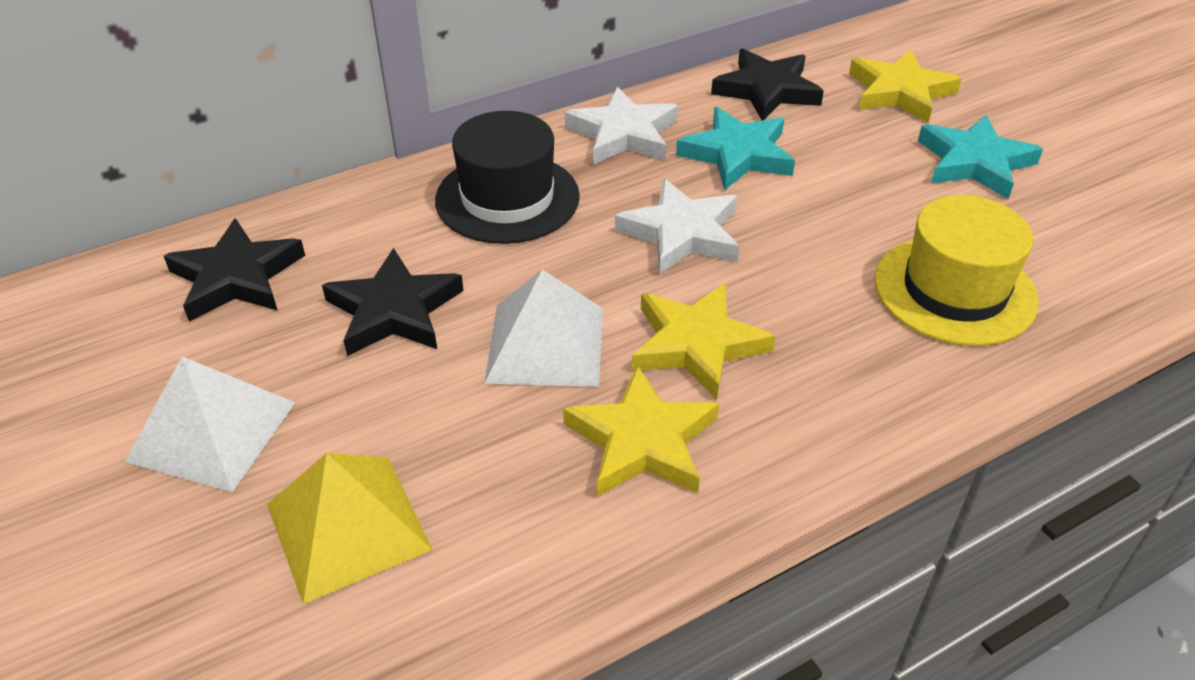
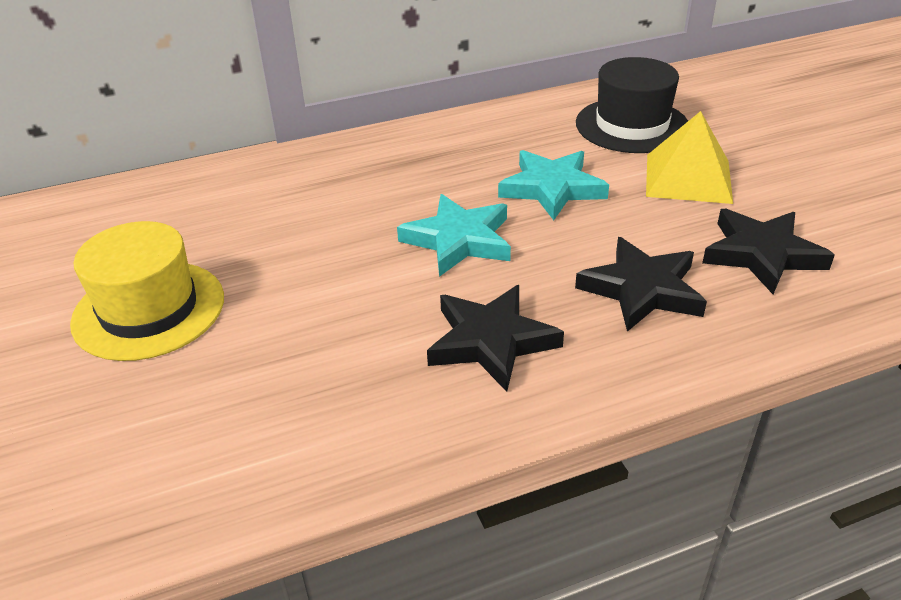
white pyramid: 2 -> 0
white star: 2 -> 0
yellow star: 3 -> 0

